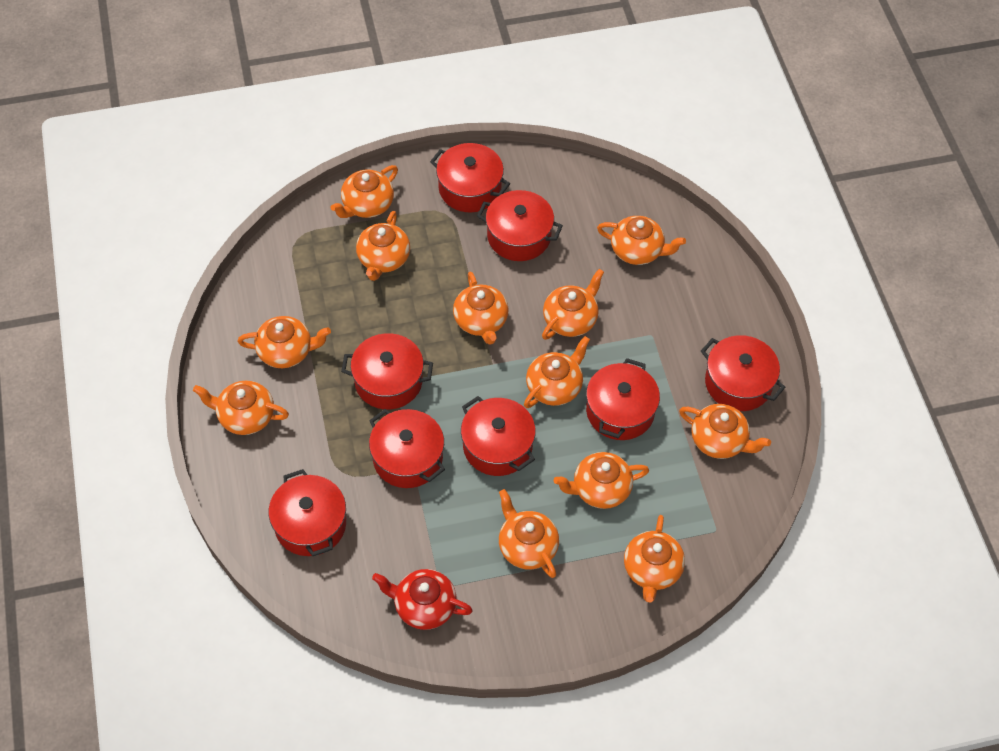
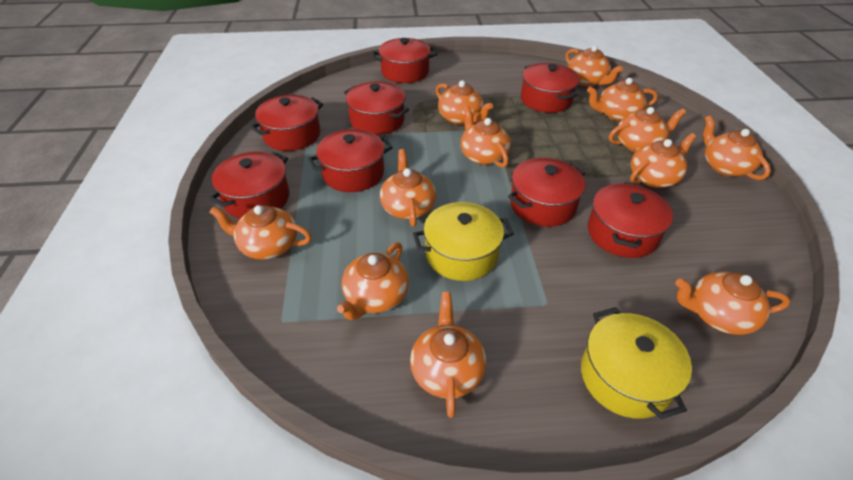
red teapot: 1 -> 0
yellow pot: 0 -> 2

